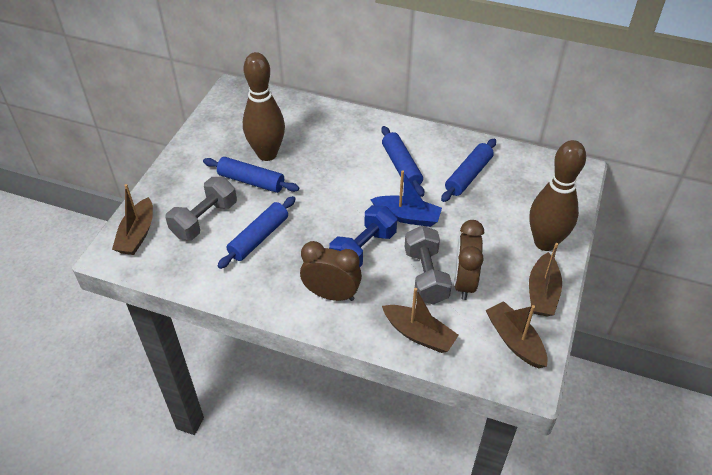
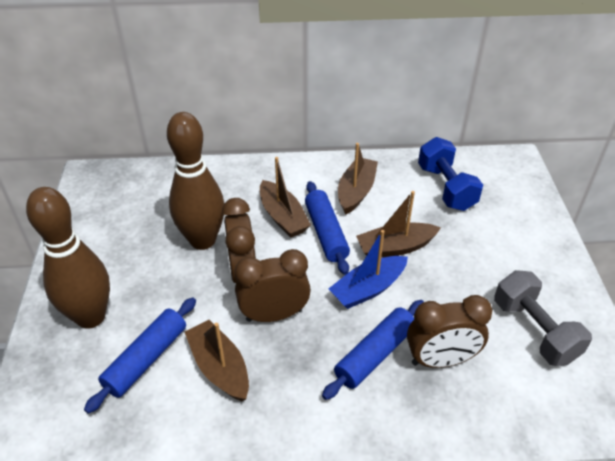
blue rolling pin: 4 -> 3
brown clock: 2 -> 3
grey dumbbell: 2 -> 1

